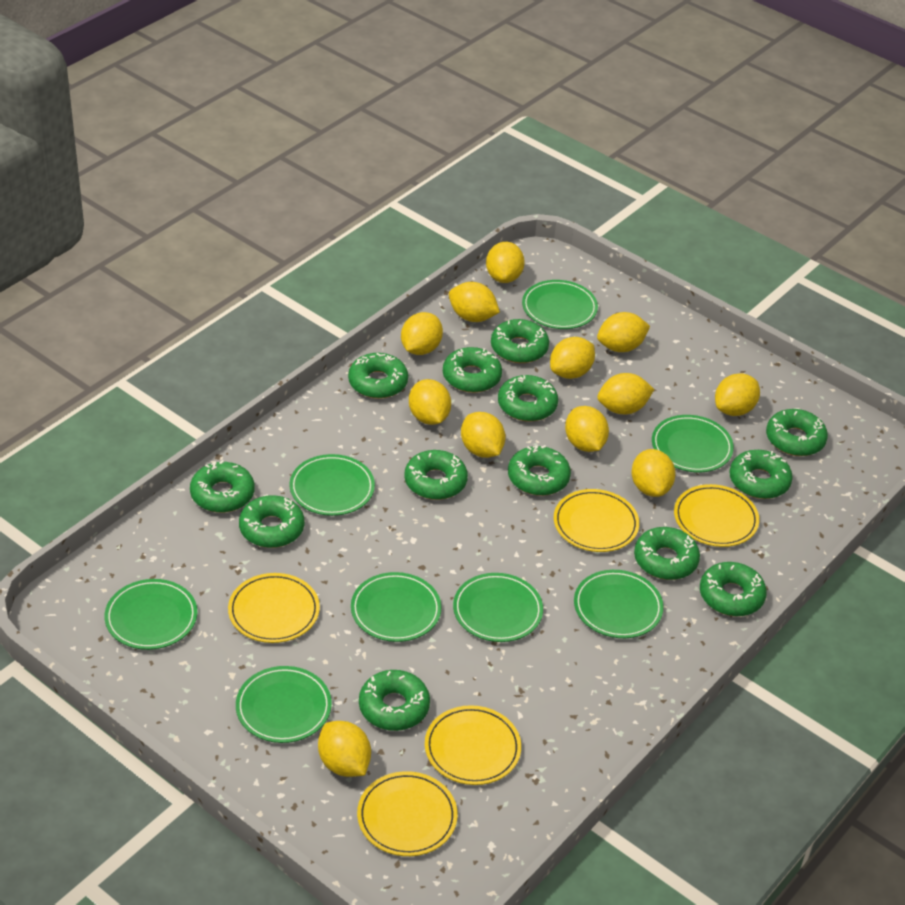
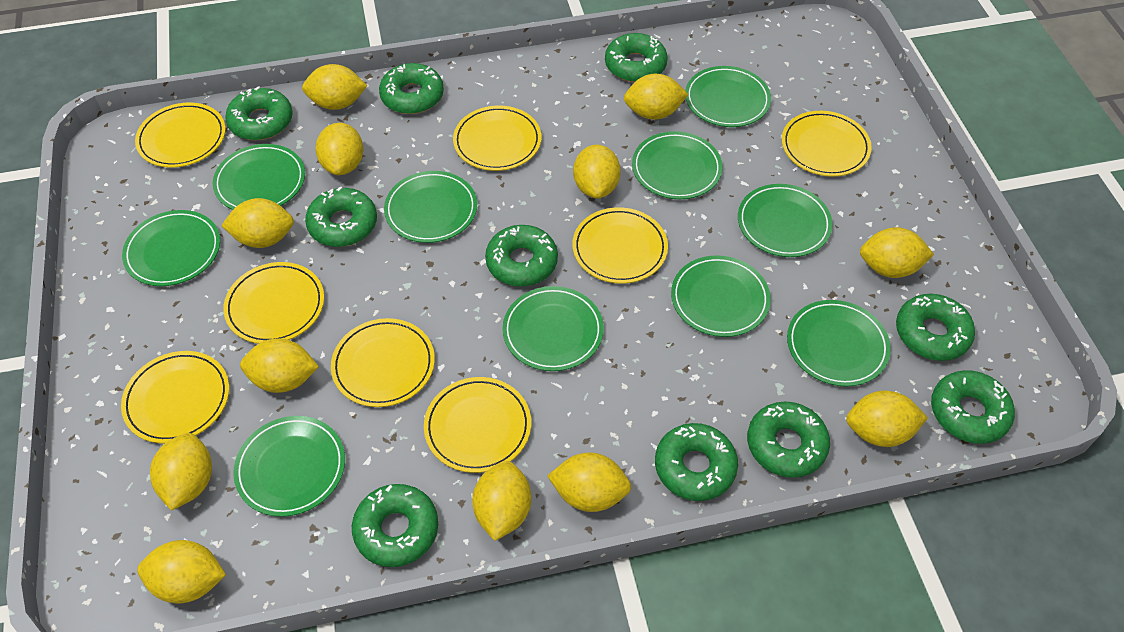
green donut: 13 -> 10
green plate: 8 -> 10
yellow plate: 5 -> 8

